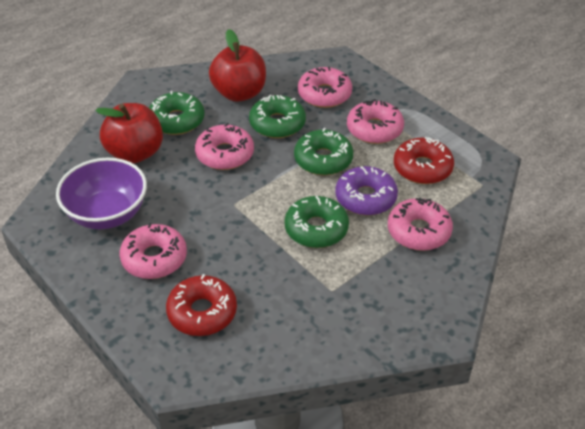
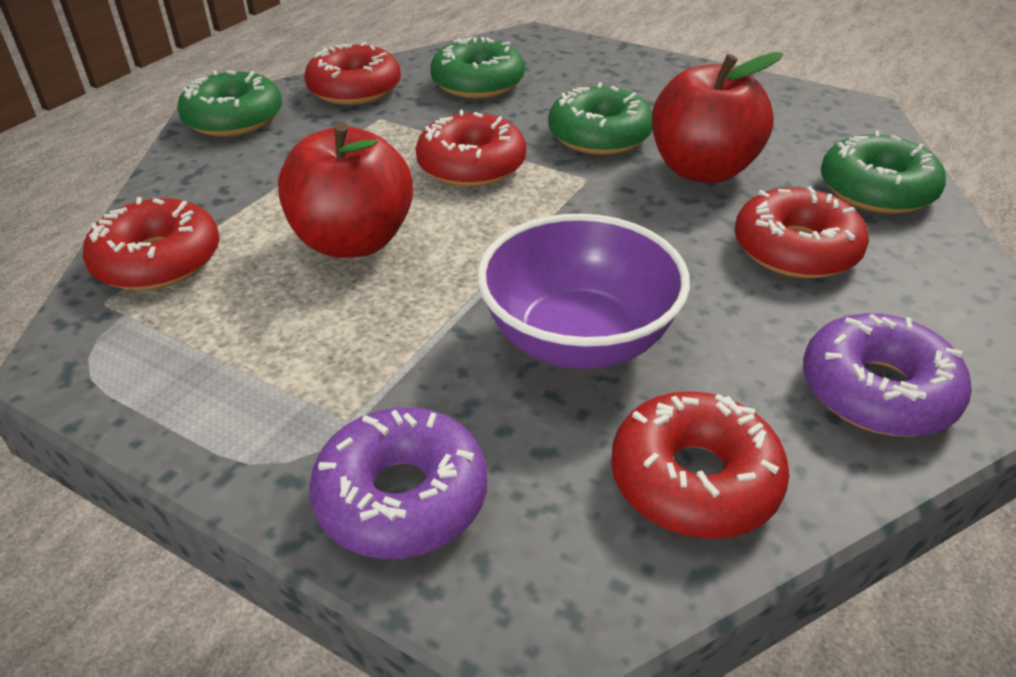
pink donut: 5 -> 0
purple donut: 1 -> 2
red donut: 2 -> 5

